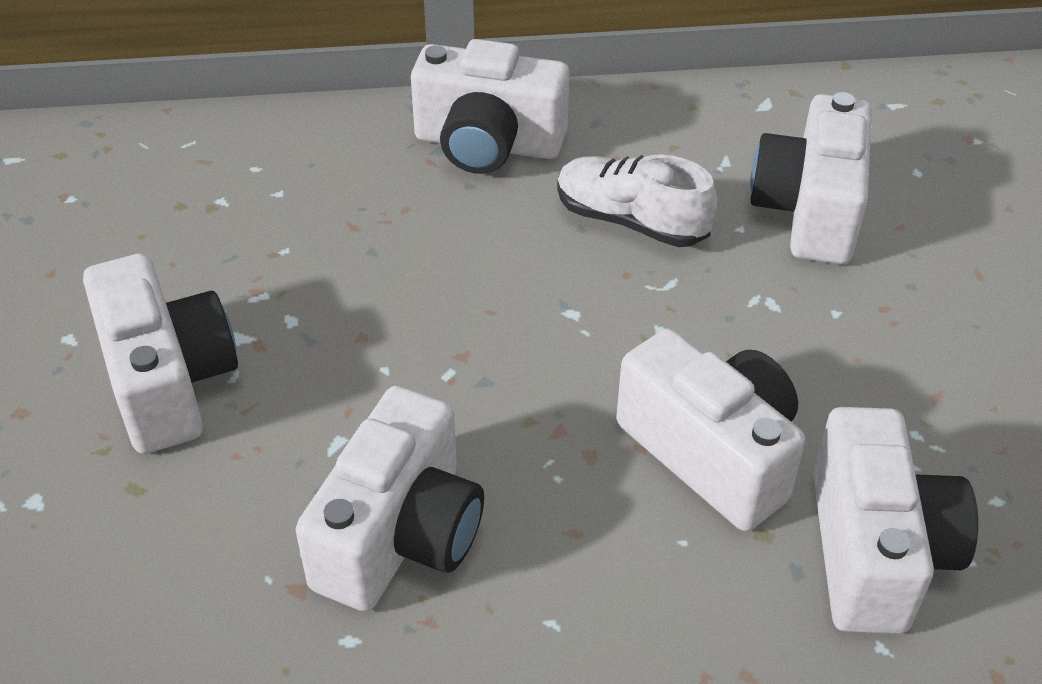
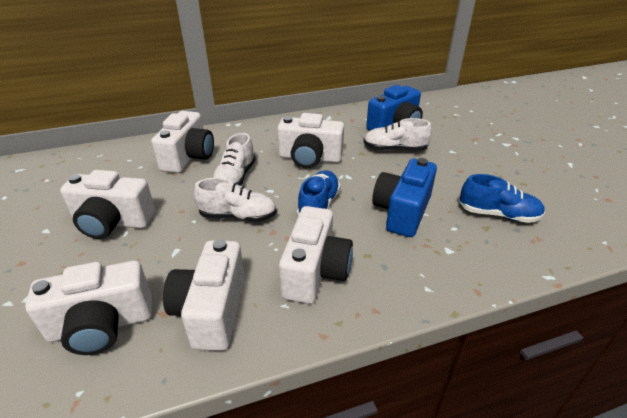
blue camera: 0 -> 2
blue shoe: 0 -> 2
white shoe: 1 -> 3

